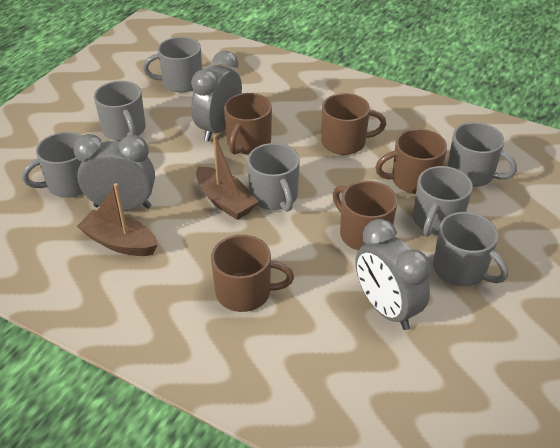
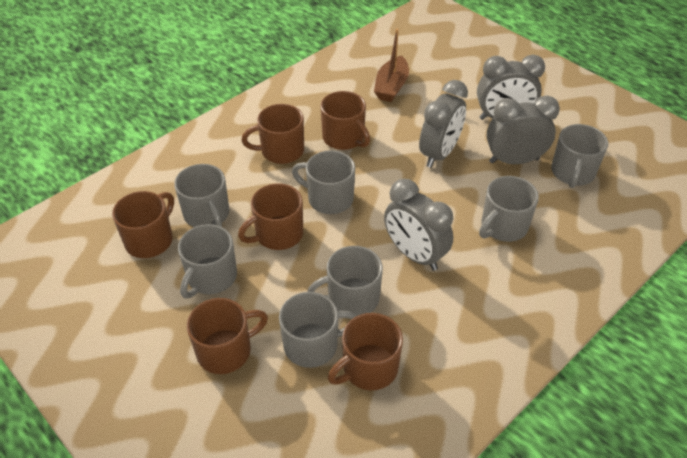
brown boat: 2 -> 1
brown mug: 5 -> 6
grey clock: 3 -> 4

